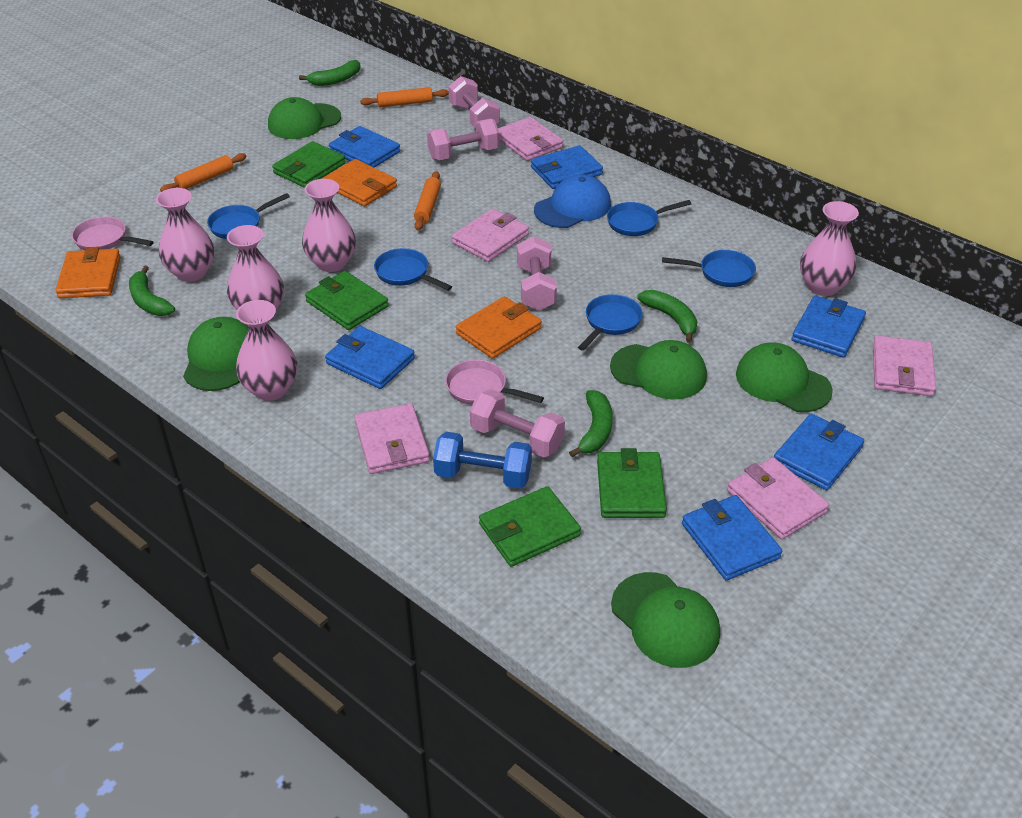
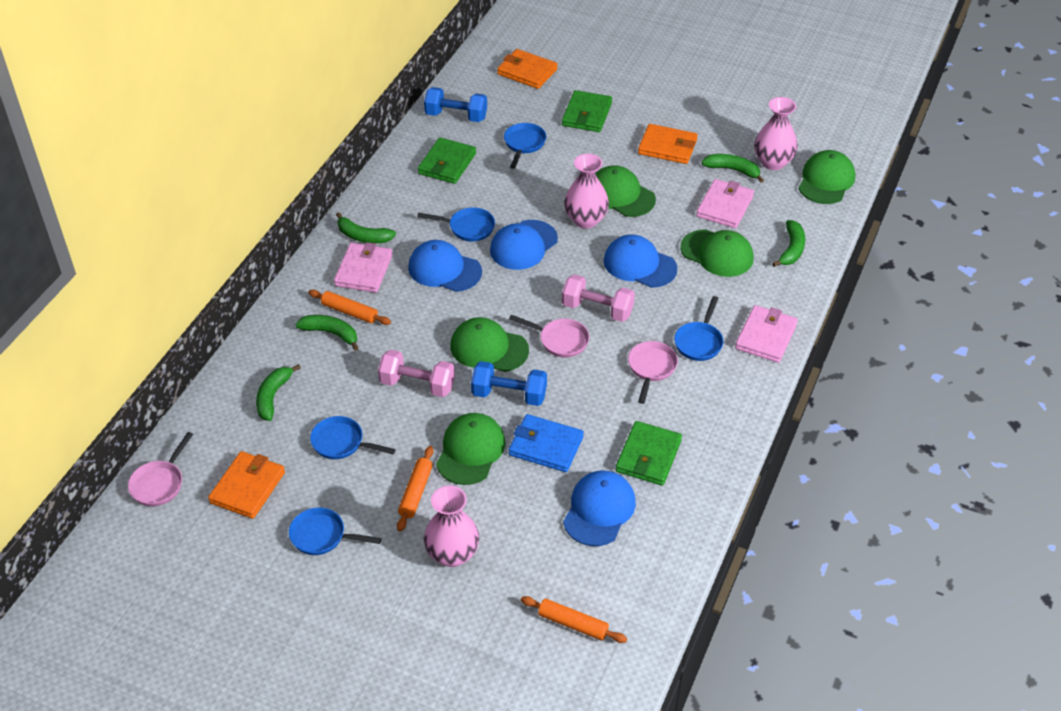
blue cap: 1 -> 4
blue dumbbell: 1 -> 2
blue wallet: 6 -> 1
green banana: 4 -> 5
green wallet: 4 -> 3
pink dumbbell: 4 -> 2
pink pan: 2 -> 3
pink vase: 5 -> 3
pink wallet: 5 -> 3

